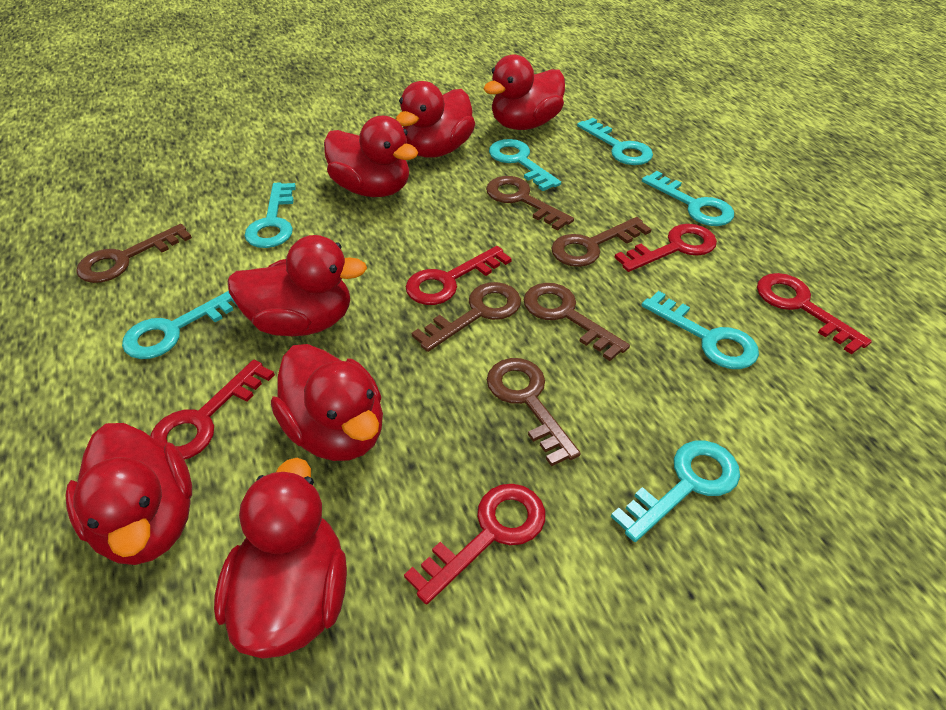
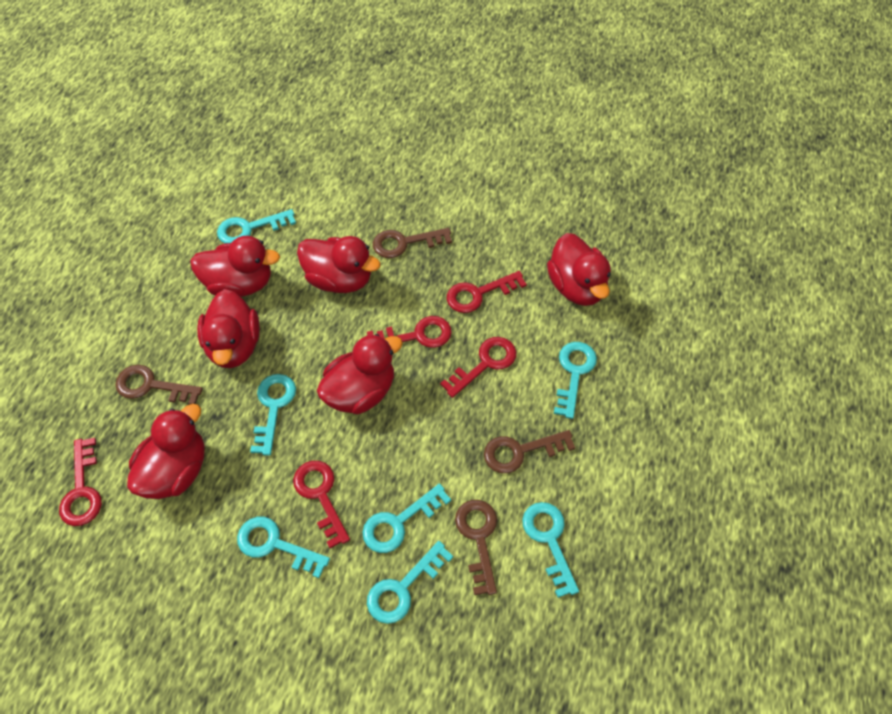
brown key: 6 -> 4
red duck: 7 -> 6

